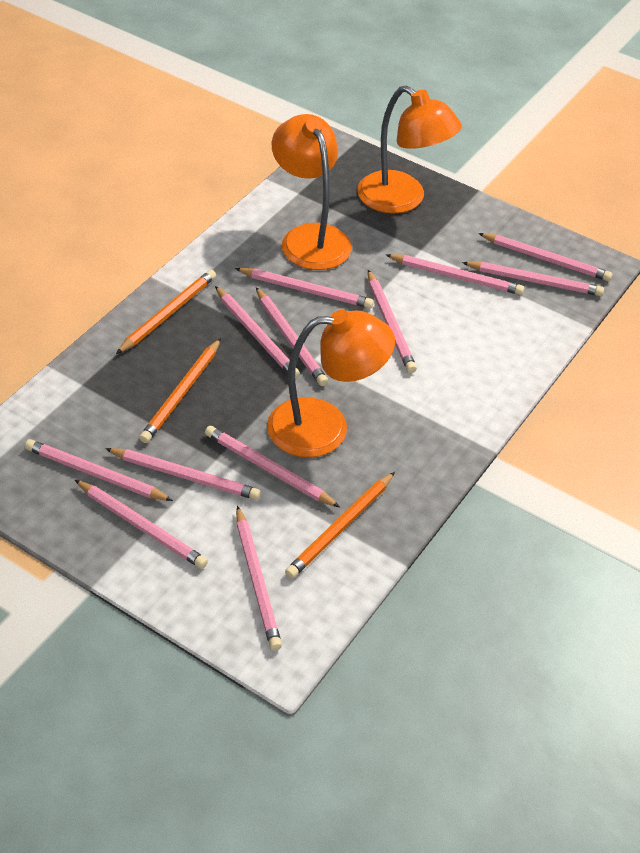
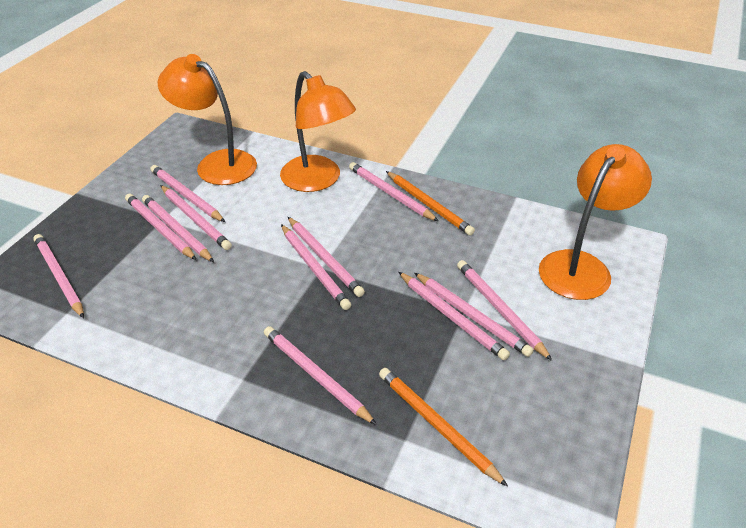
orange pencil: 3 -> 2

